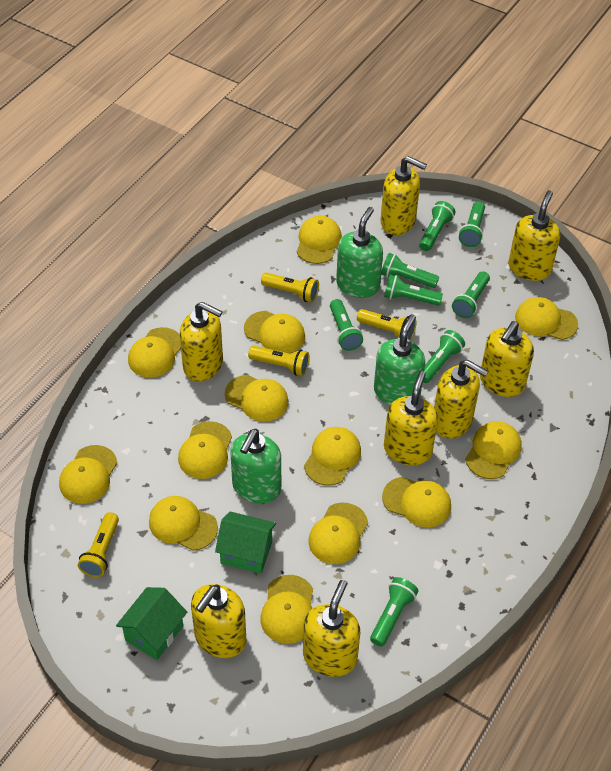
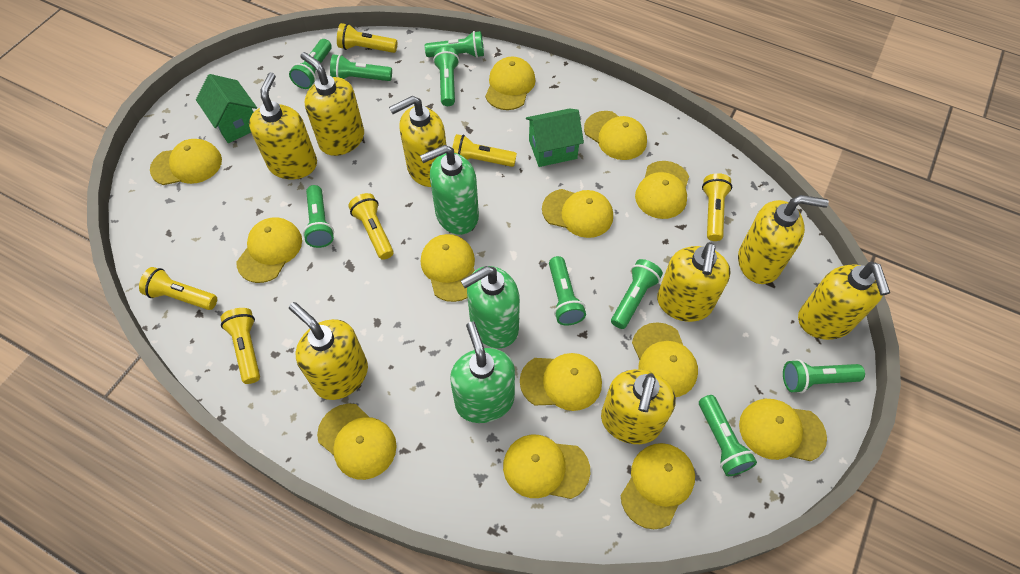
green flashlight: 8 -> 9
yellow flashlight: 4 -> 6

